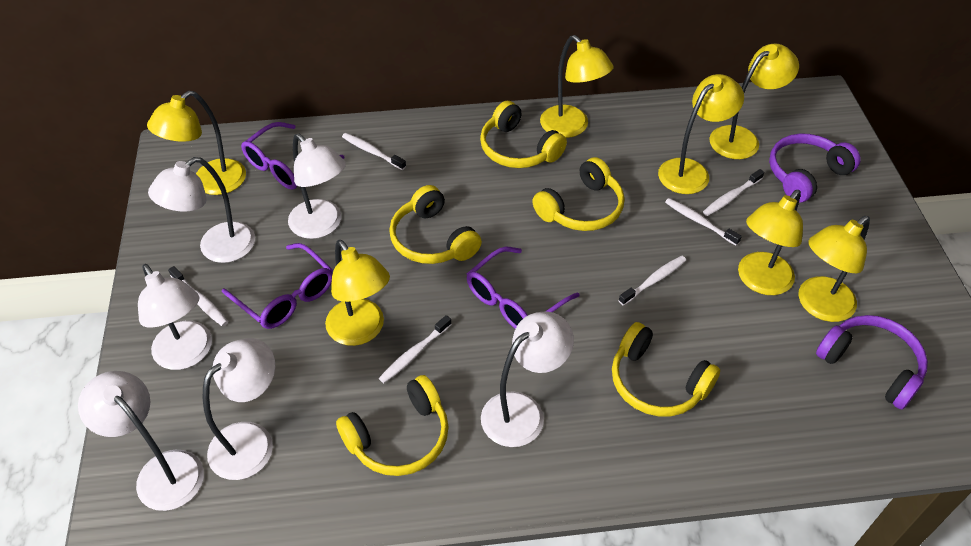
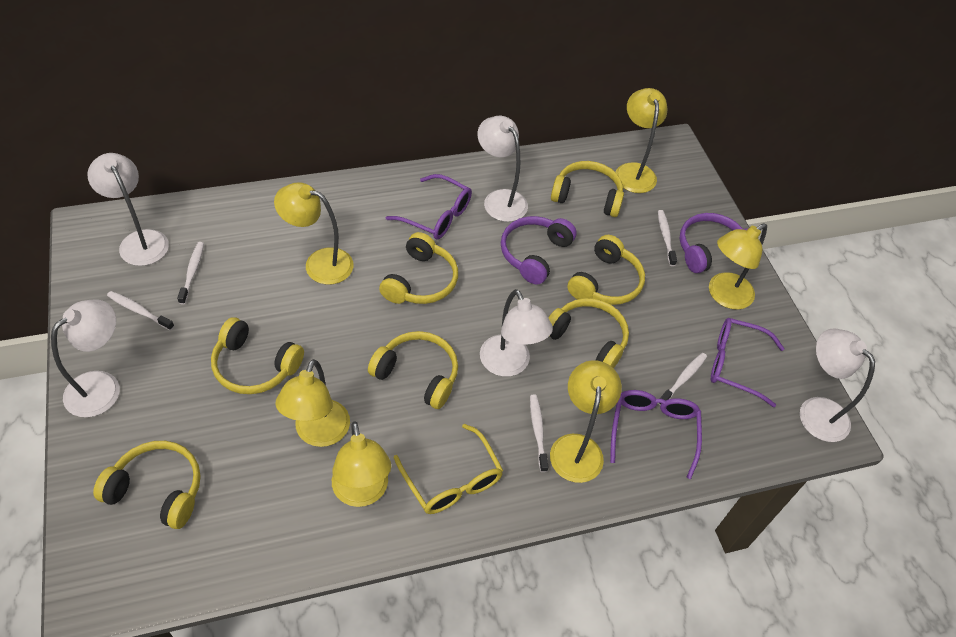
white lamp: 6 -> 5
white toothbrush: 6 -> 5
yellow glasses: 0 -> 1
yellow headphones: 5 -> 7
yellow lamp: 7 -> 6

